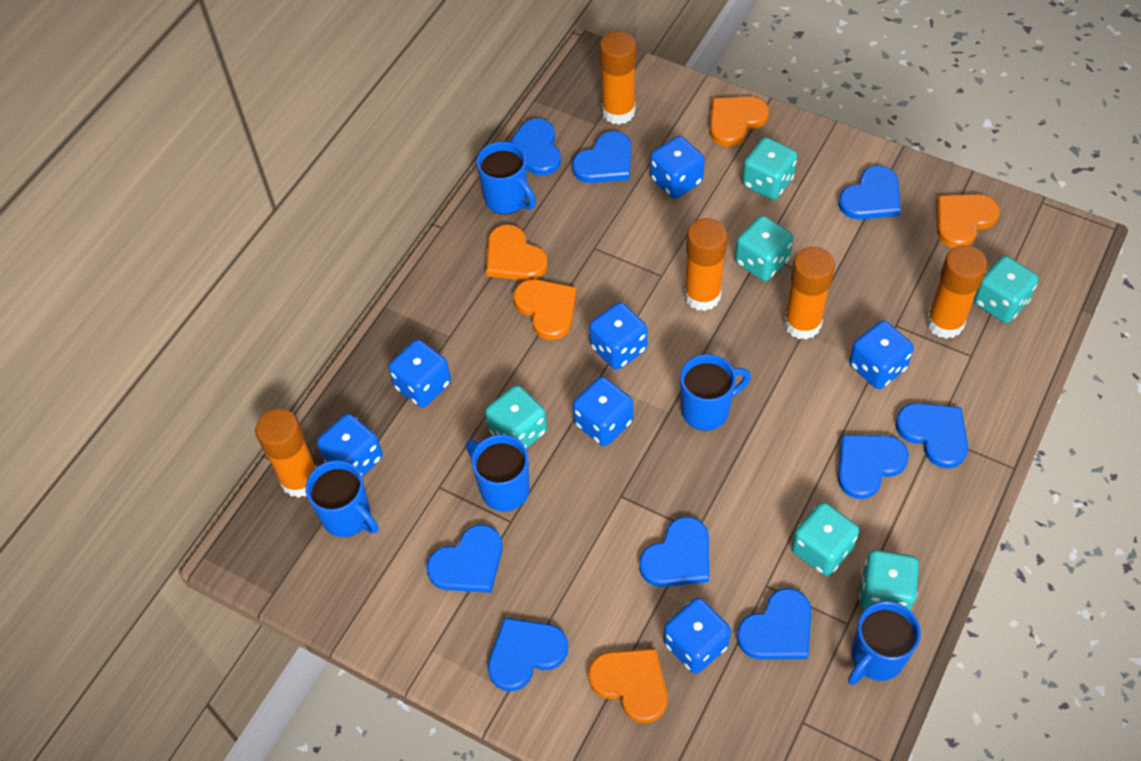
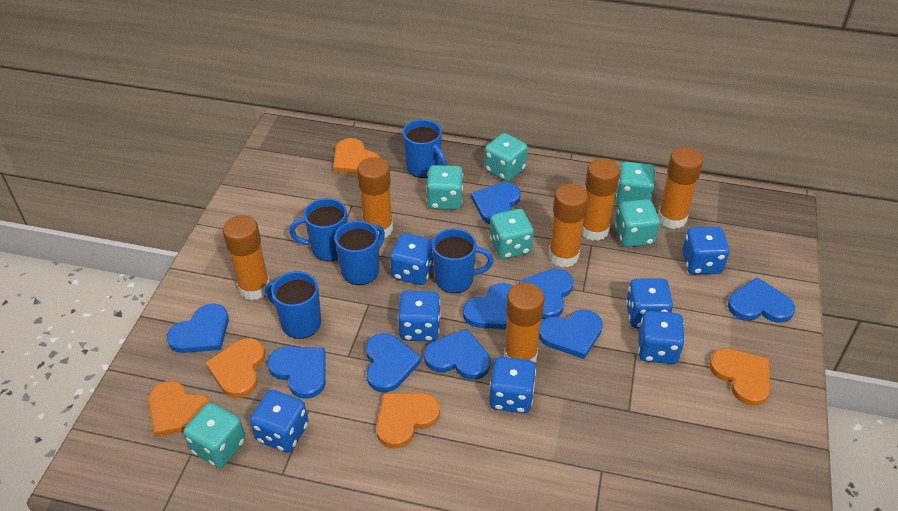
orange glue stick: 5 -> 6

